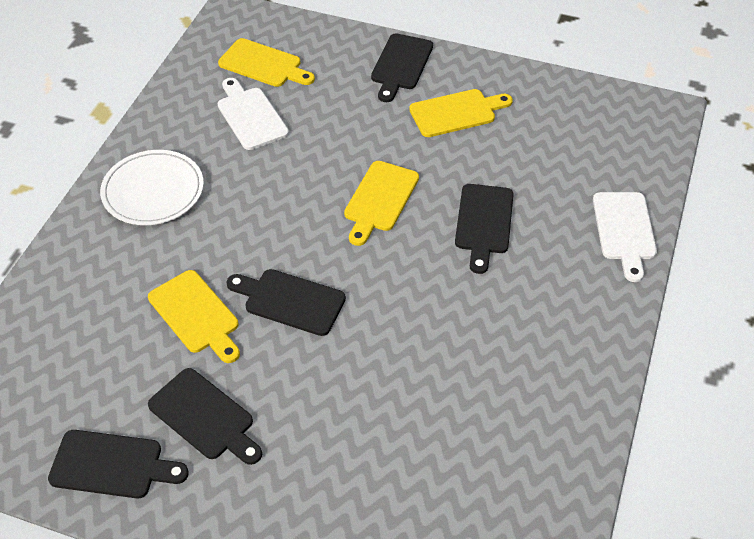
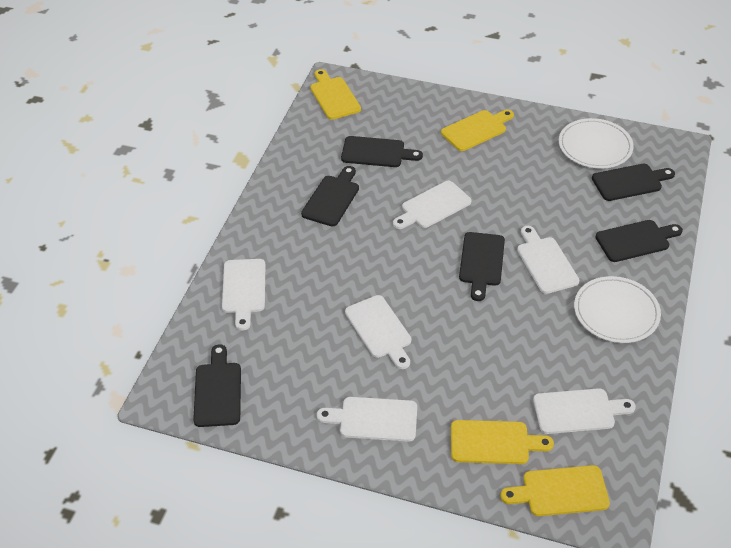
black cutting board: 5 -> 6
white cutting board: 2 -> 6
white plate: 1 -> 2

